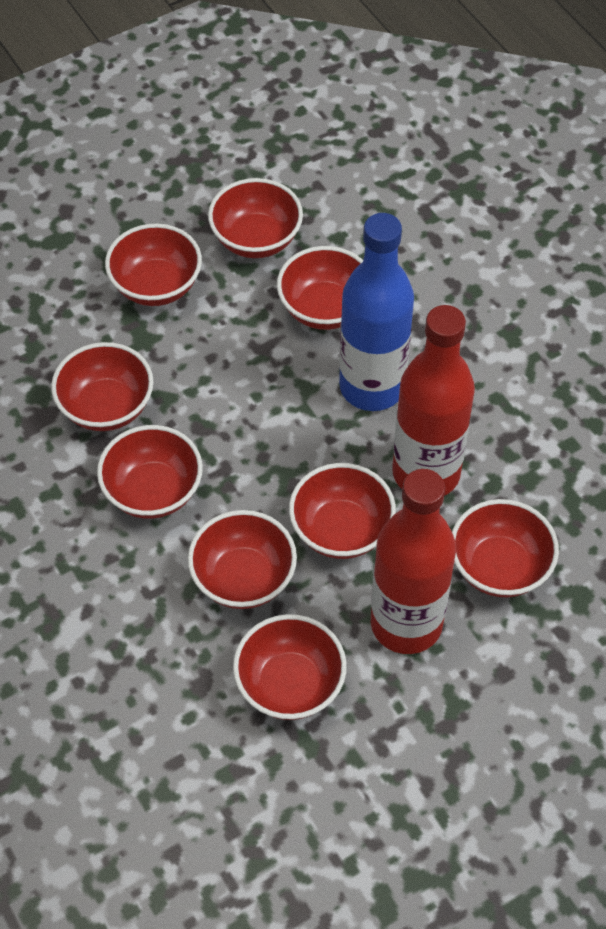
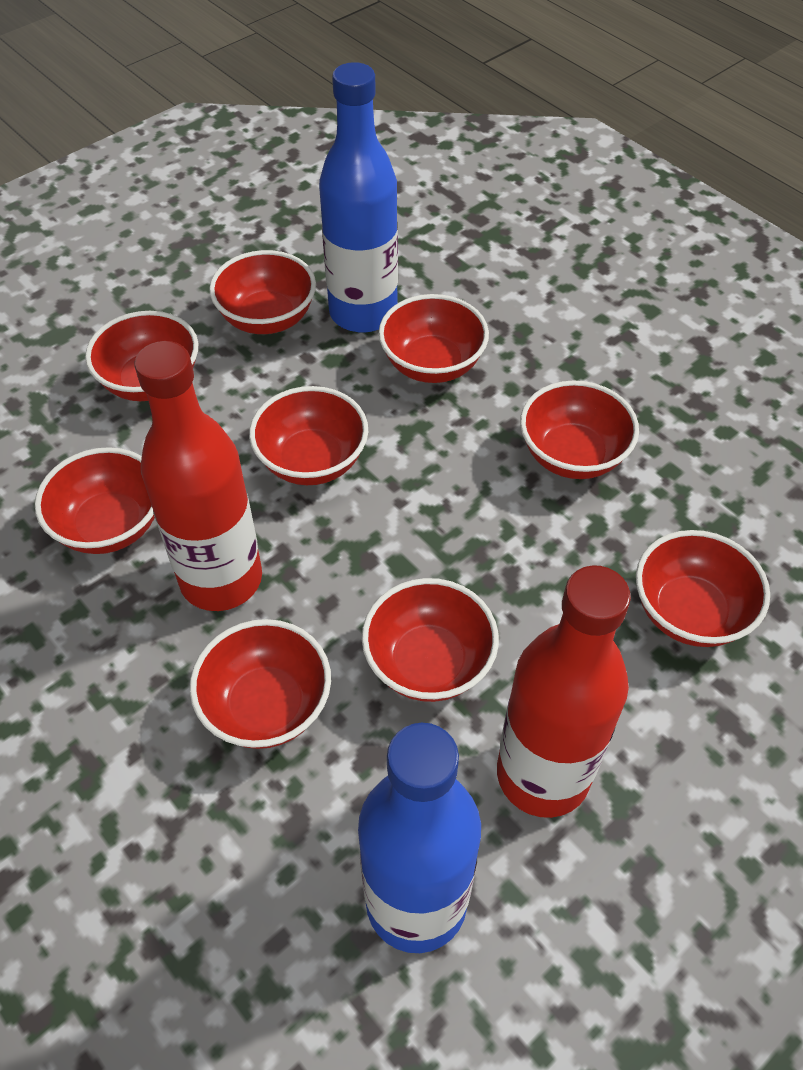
blue bottle: 1 -> 2

